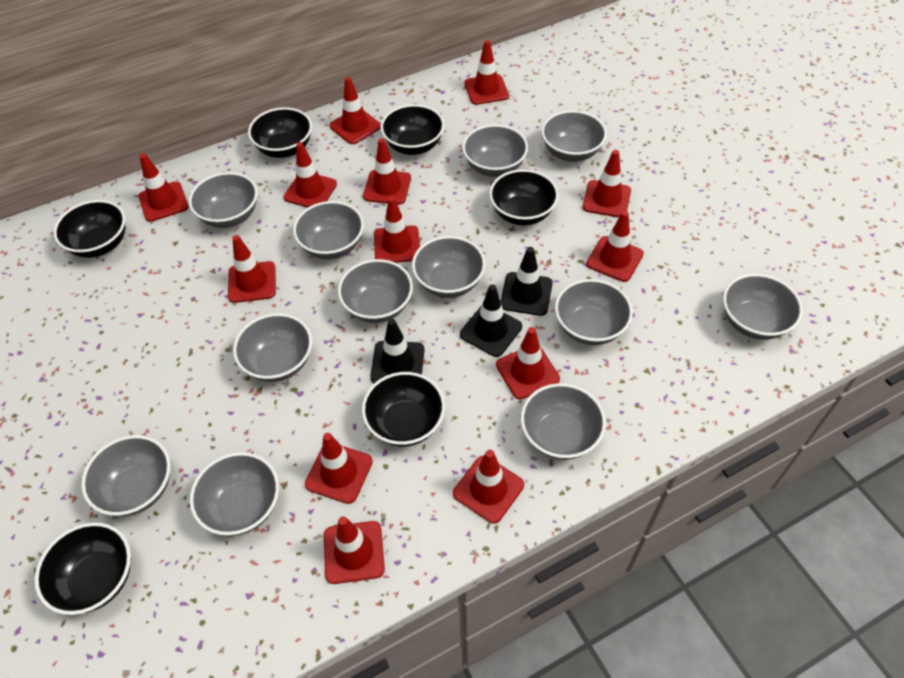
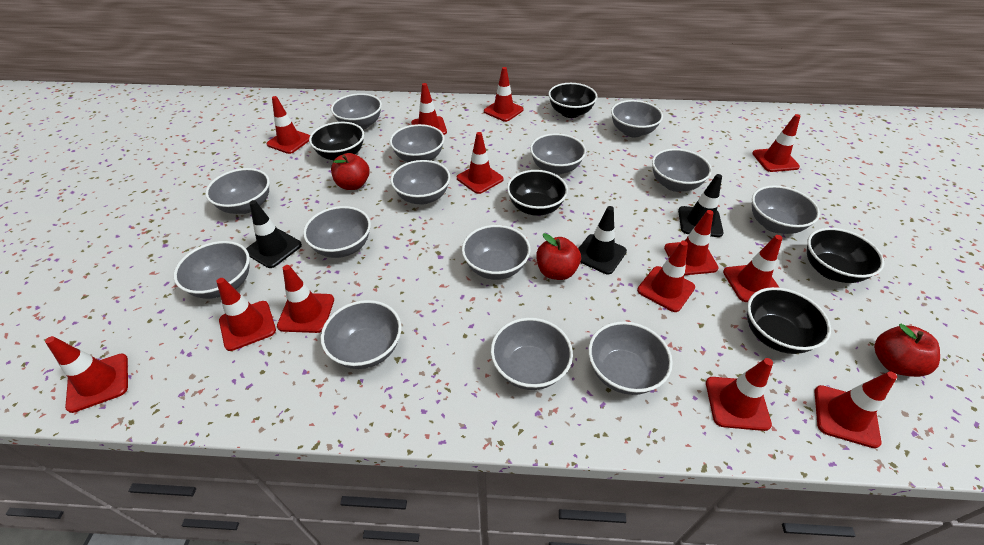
black bowl: 6 -> 5
grey bowl: 12 -> 14
red apple: 0 -> 3

